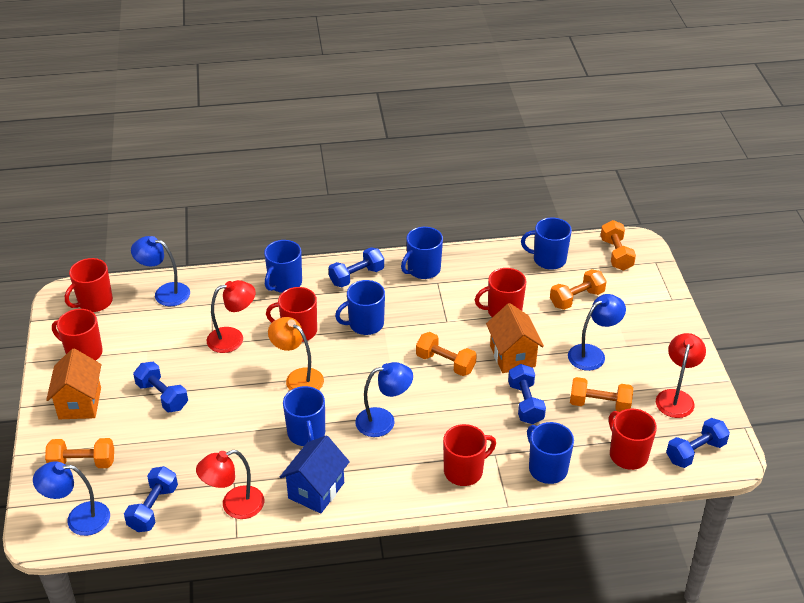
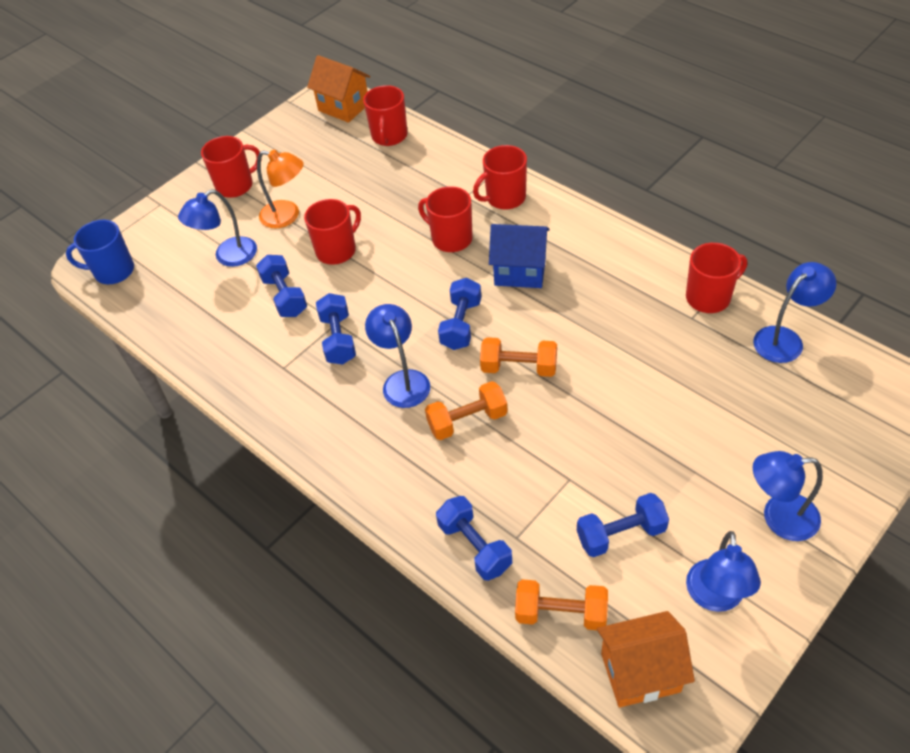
blue lamp: 4 -> 5
blue mug: 6 -> 1
orange dumbbell: 5 -> 3
red lamp: 3 -> 0

